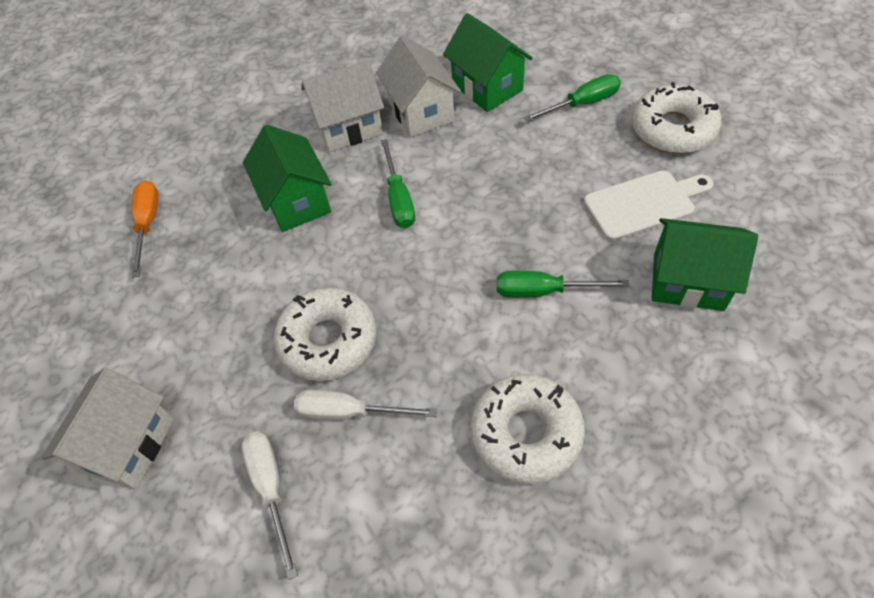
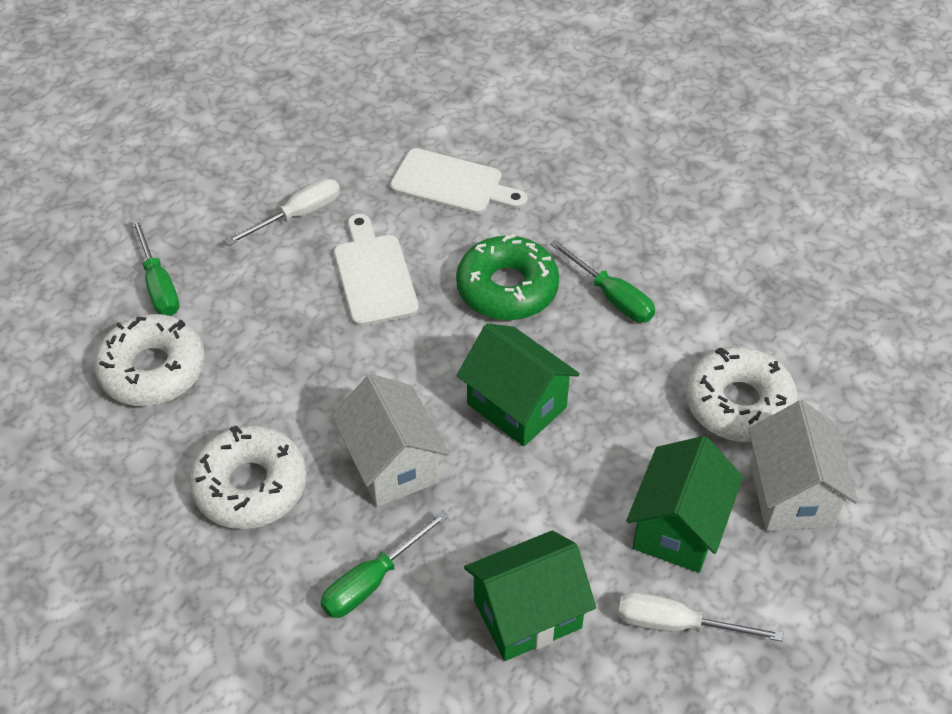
green donut: 0 -> 1
orange screwdriver: 1 -> 0
white cutting board: 1 -> 2
white house: 3 -> 2

